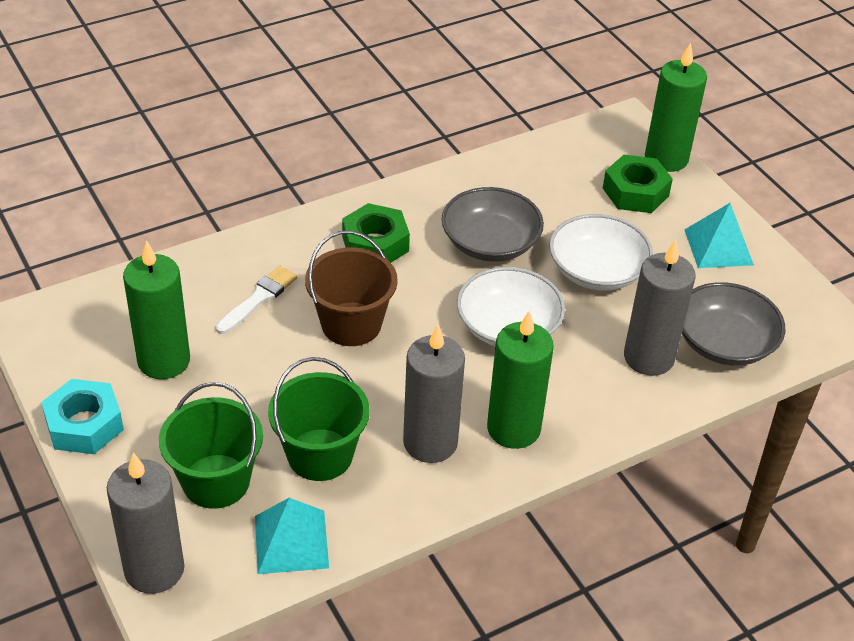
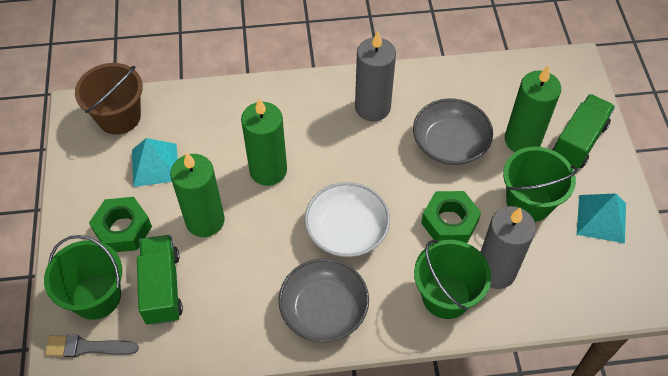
green bucket: 2 -> 3
green truck: 0 -> 2
grey brush: 0 -> 1
grey candle: 3 -> 2
turquoise nut: 1 -> 0
white bowl: 2 -> 1
white brush: 1 -> 0

